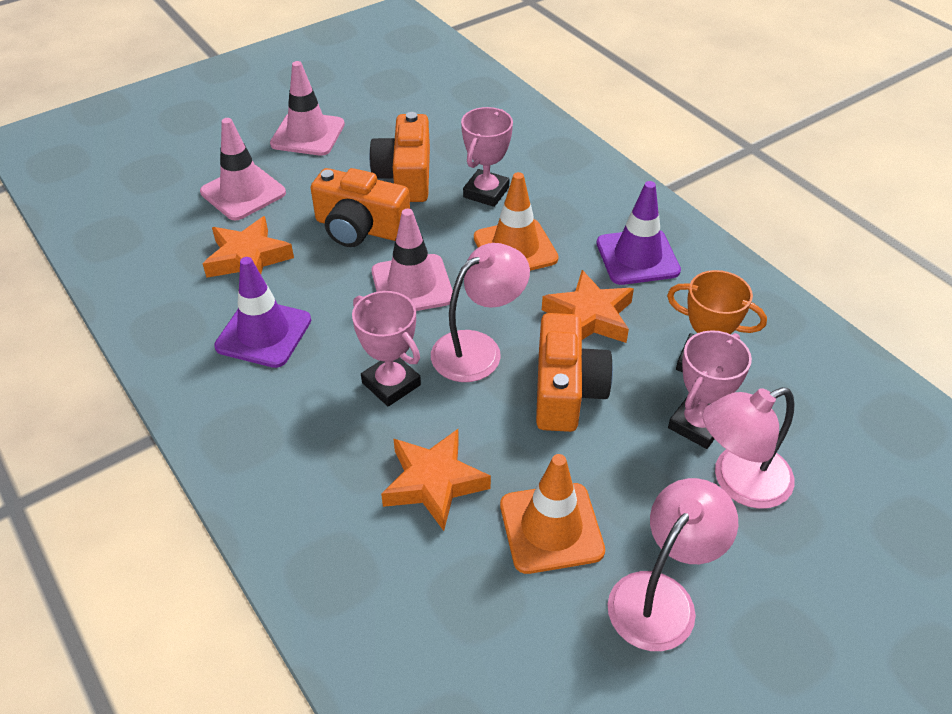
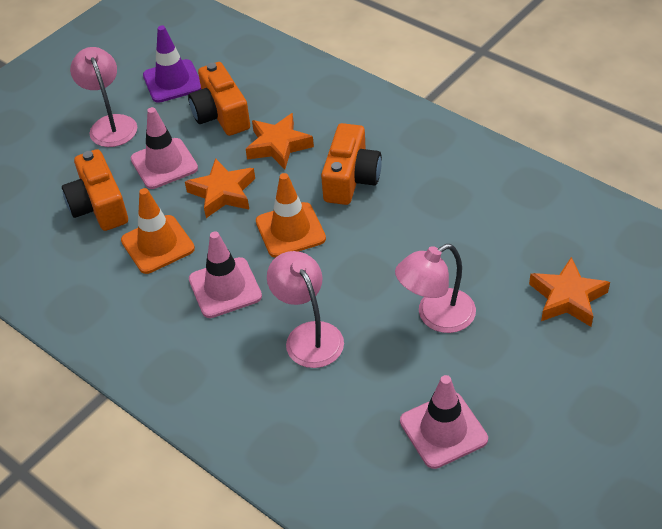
orange trophy: 1 -> 0
pink trophy: 3 -> 0
purple traffic cone: 2 -> 1

